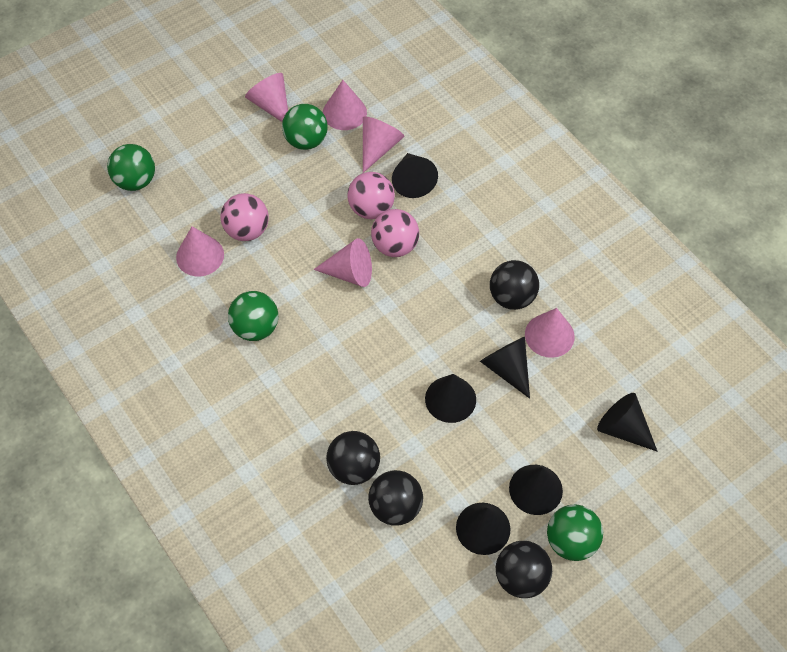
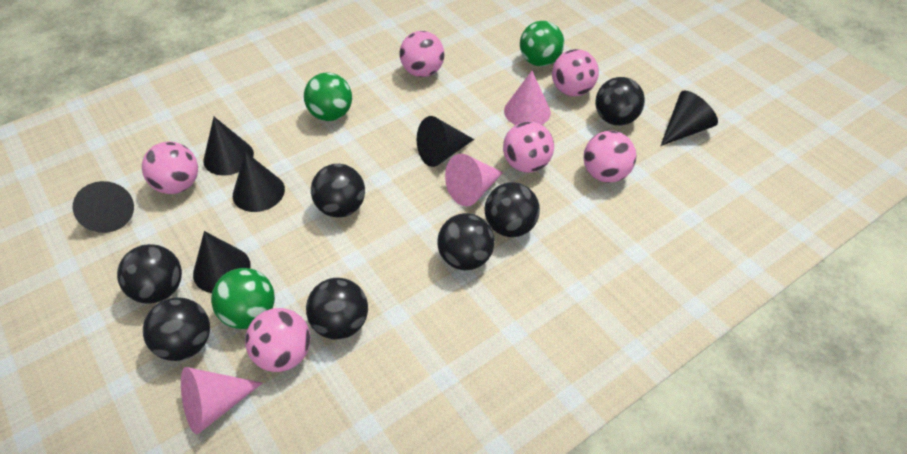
black ball: 4 -> 7
green ball: 4 -> 3
pink ball: 3 -> 6
pink cone: 6 -> 3

